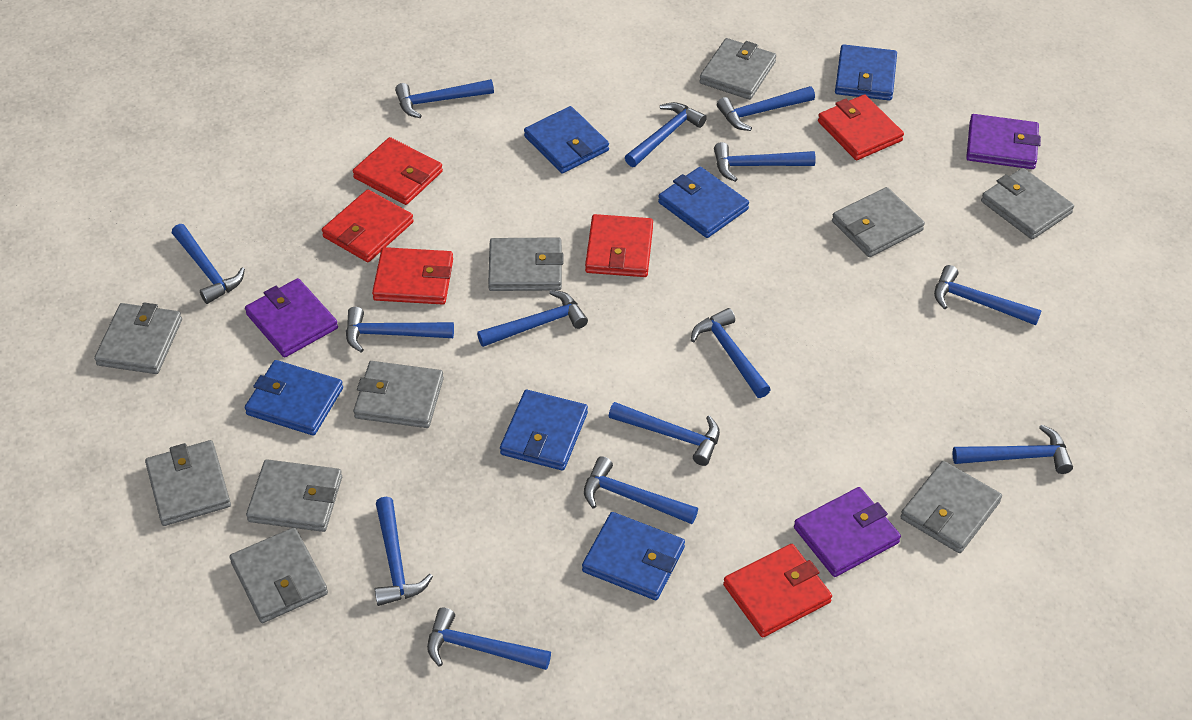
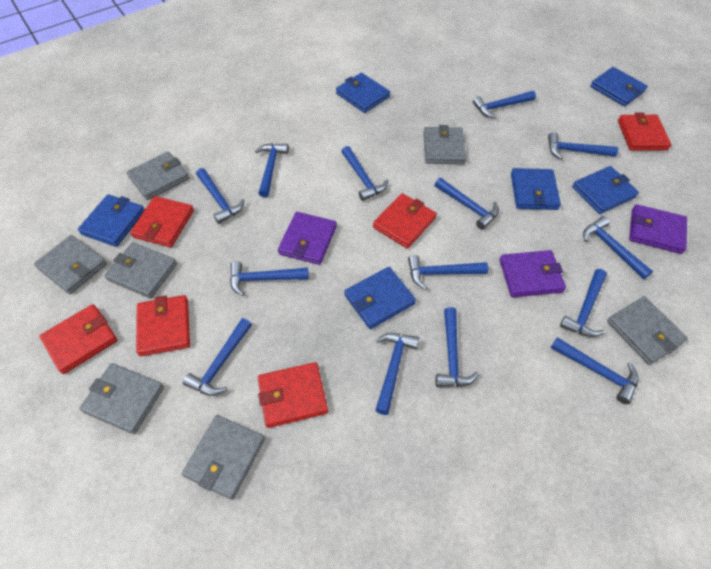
grey wallet: 10 -> 7

